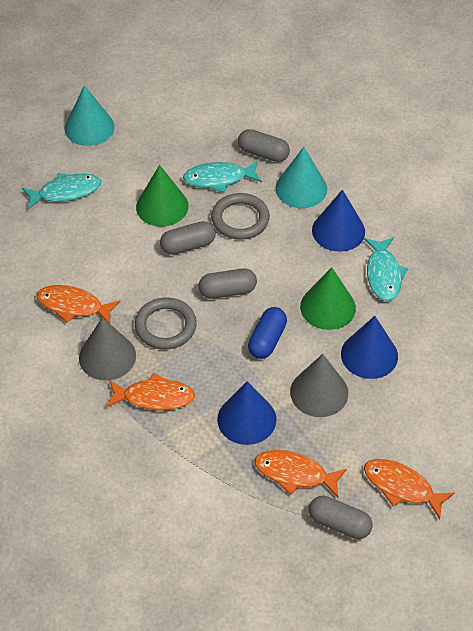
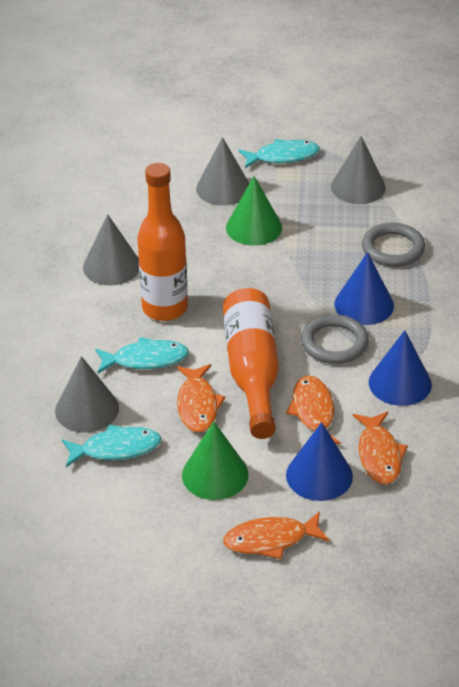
blue capsule: 1 -> 0
grey capsule: 4 -> 0
grey cone: 2 -> 4
orange bottle: 0 -> 2
turquoise cone: 2 -> 0

